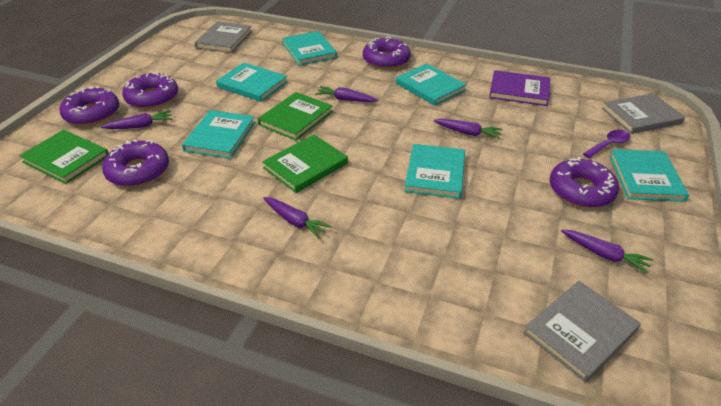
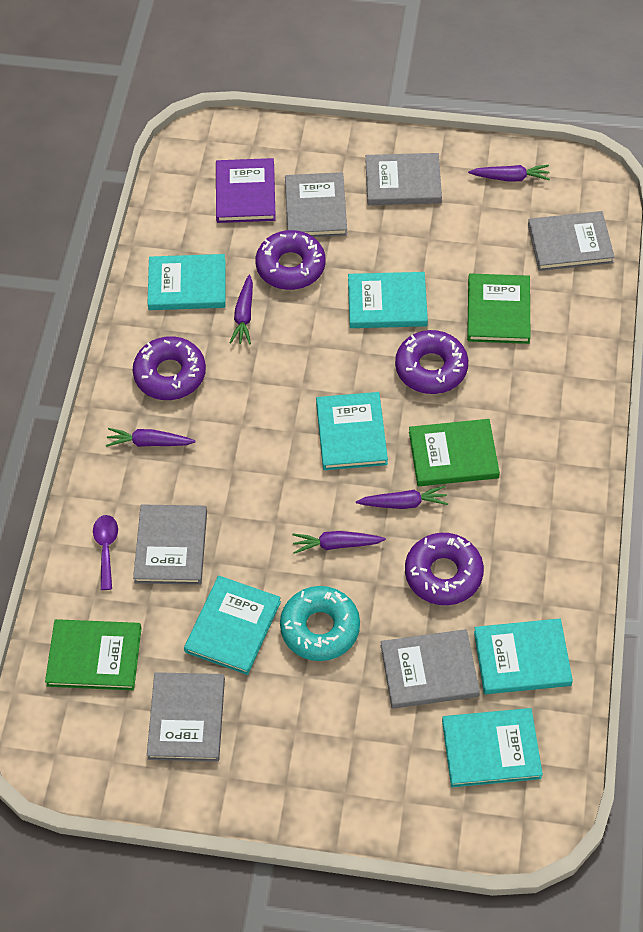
grey book: 3 -> 6
purple donut: 5 -> 4
turquoise donut: 0 -> 1

